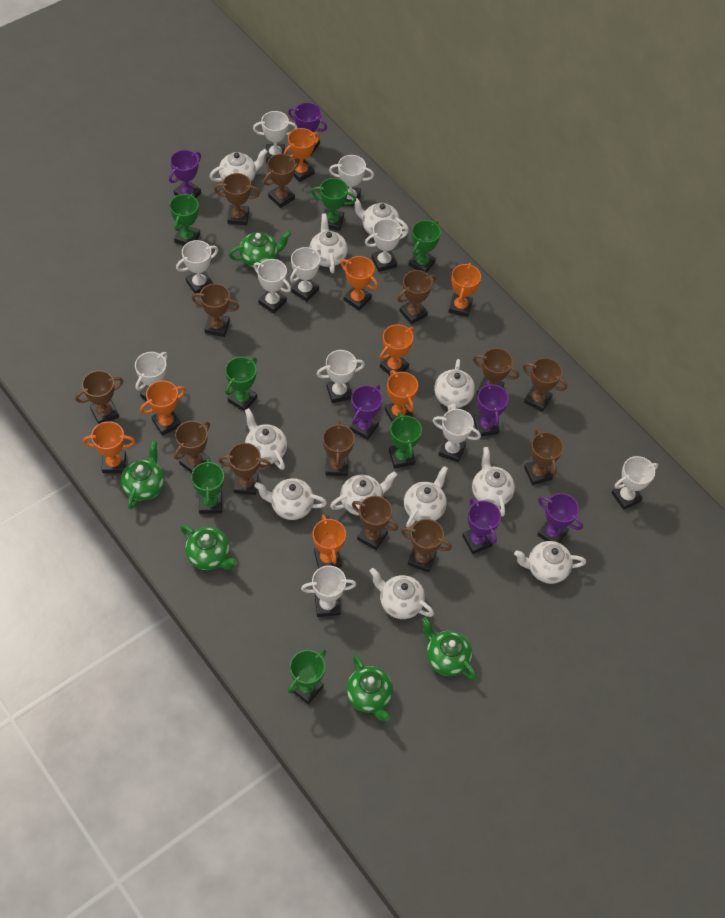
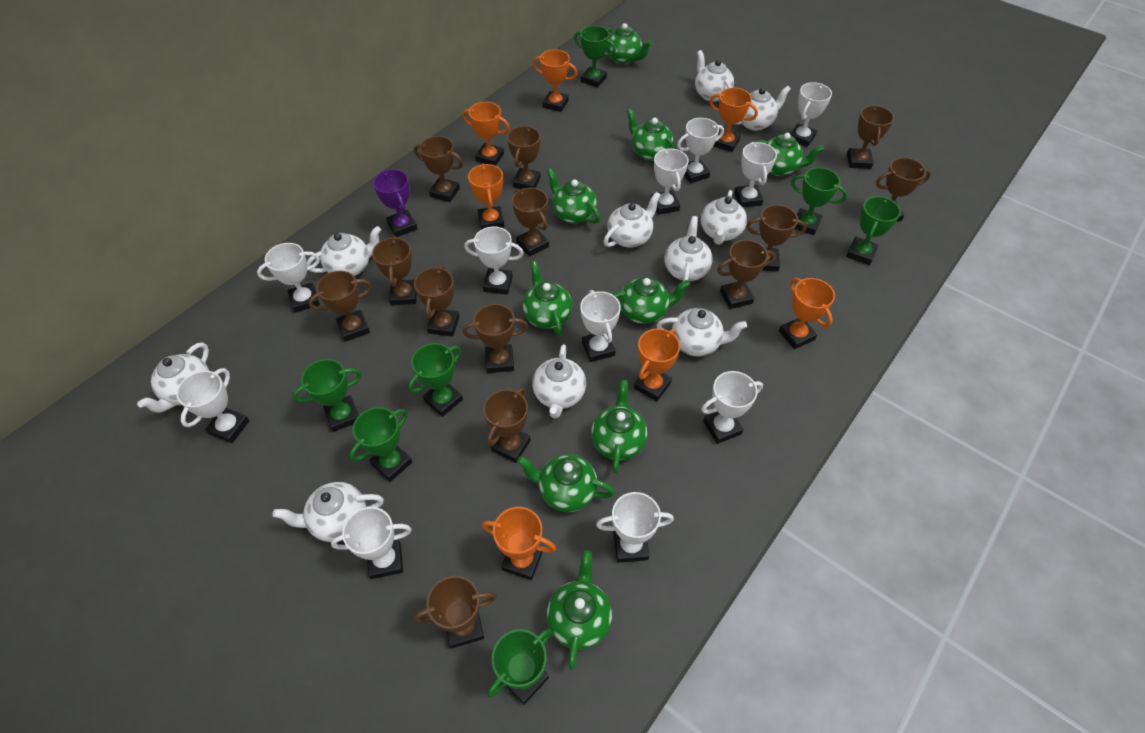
green teapot: 5 -> 9
orange trophy: 8 -> 7
purple trophy: 6 -> 1
white teapot: 11 -> 10

